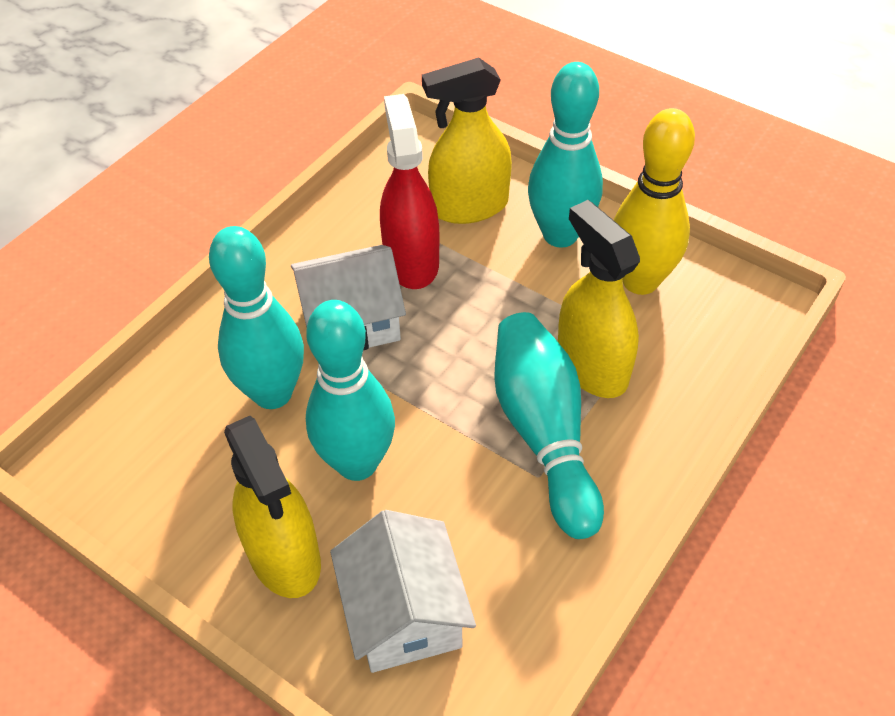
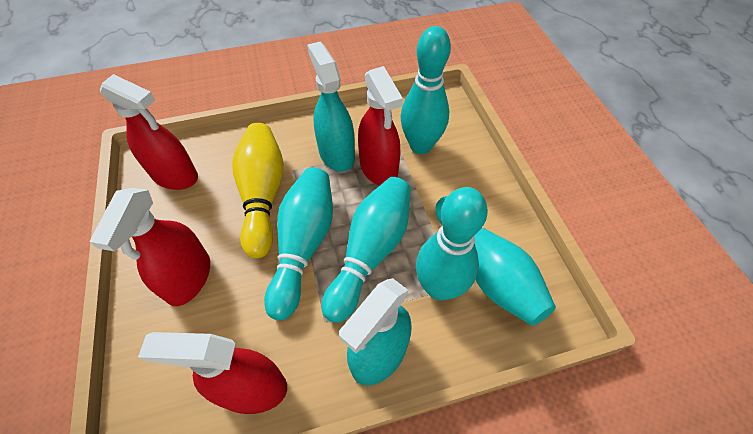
red spray bottle: 1 -> 4
turquoise bowling pin: 4 -> 5
turquoise spray bottle: 0 -> 2
white house: 2 -> 0
yellow spray bottle: 3 -> 0

